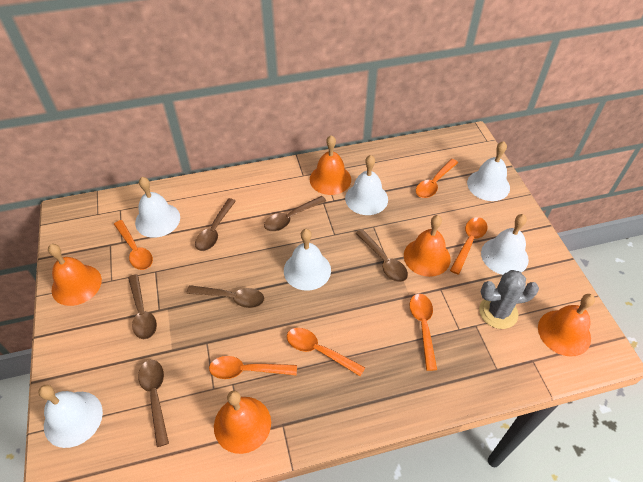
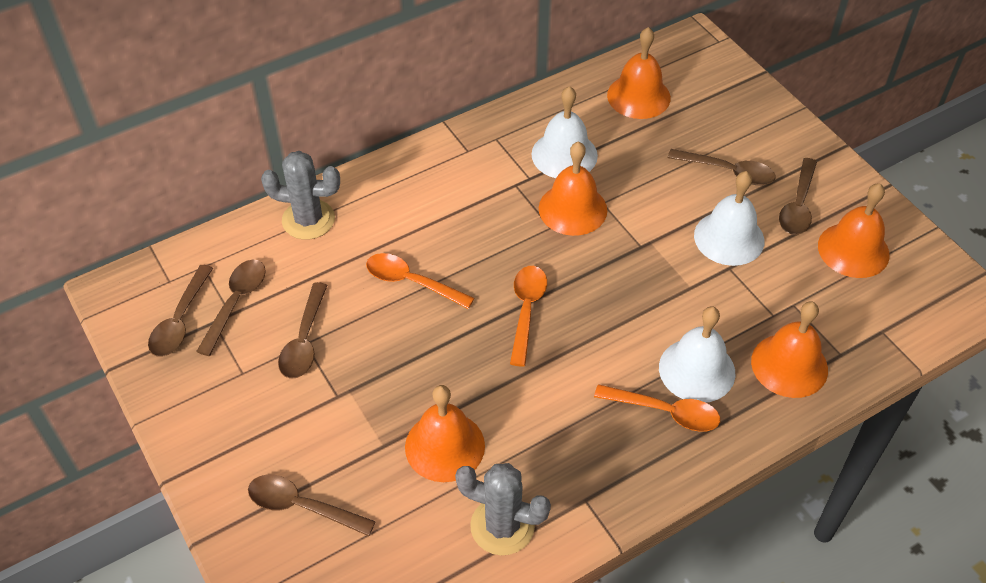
grey cactus: 1 -> 2
orange spoon: 6 -> 3
white bell: 6 -> 3

